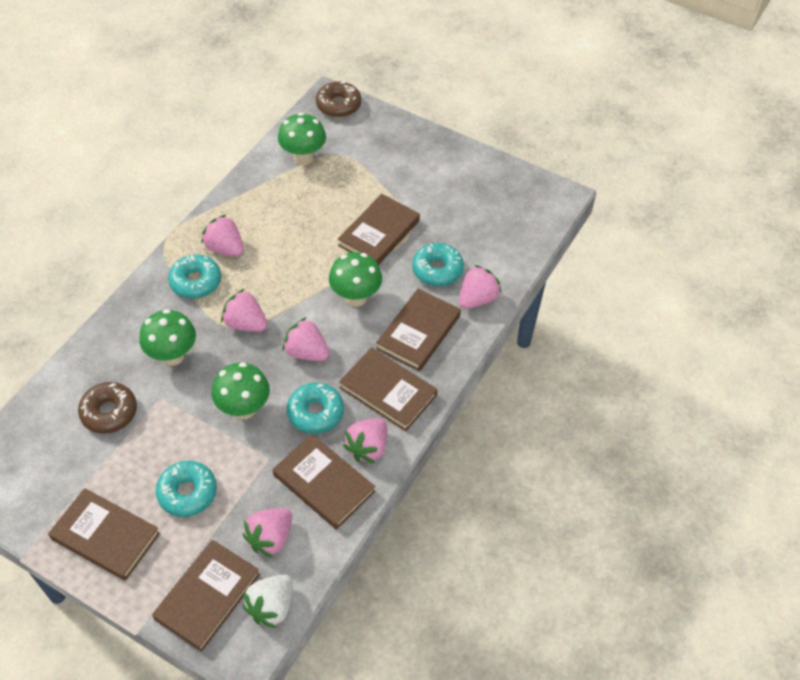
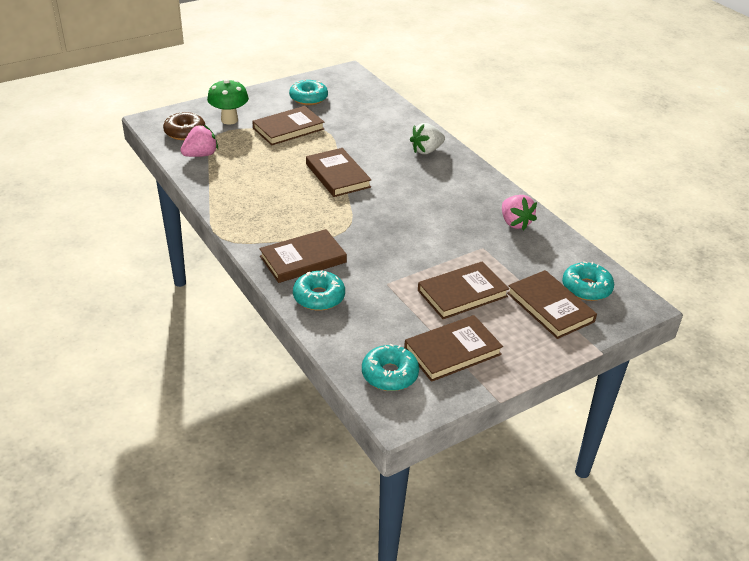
brown donut: 2 -> 1
green mushroom: 4 -> 1
pink strawberry: 6 -> 2

